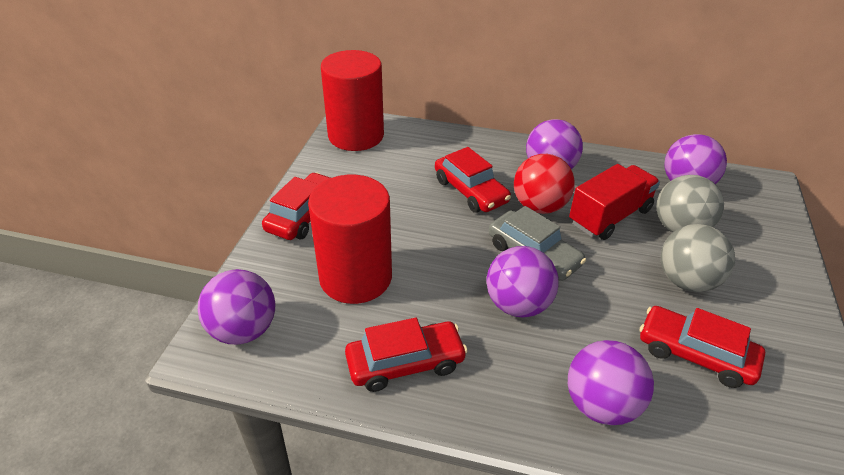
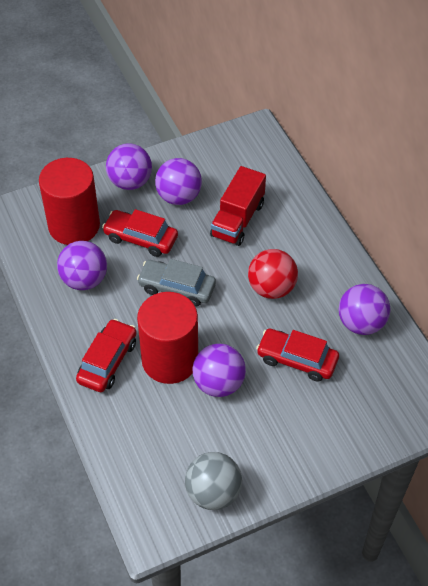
grey ball: 2 -> 1
red car: 4 -> 3

